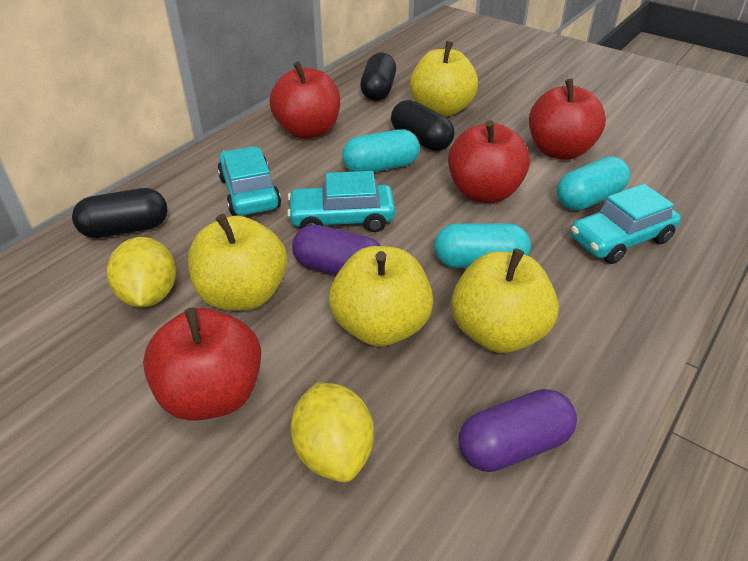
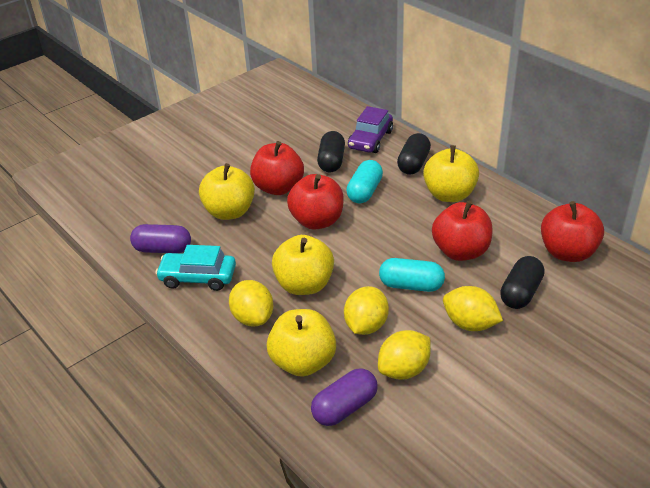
purple car: 0 -> 1
turquoise capsule: 3 -> 2
turquoise car: 3 -> 1
yellow lemon: 2 -> 4

